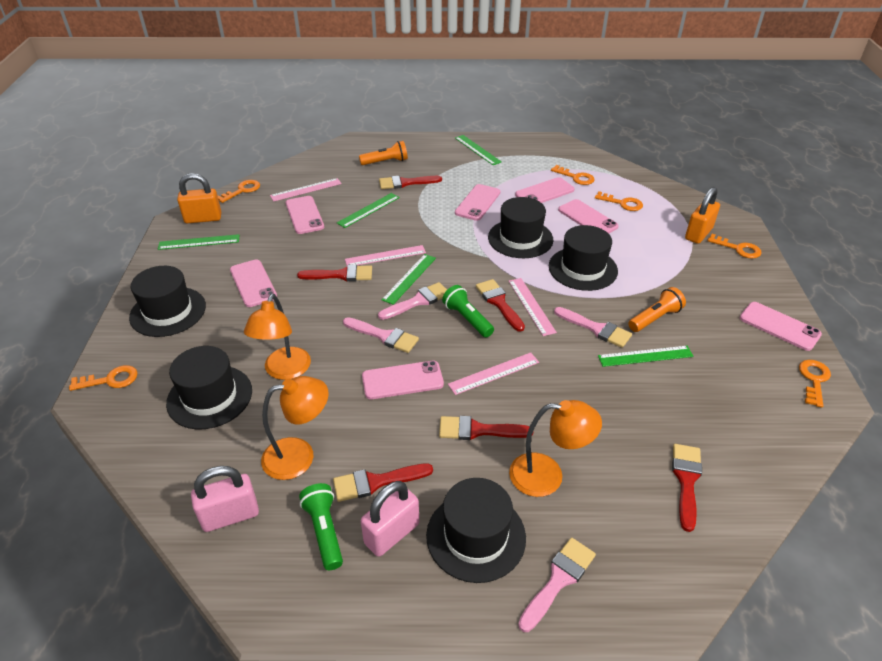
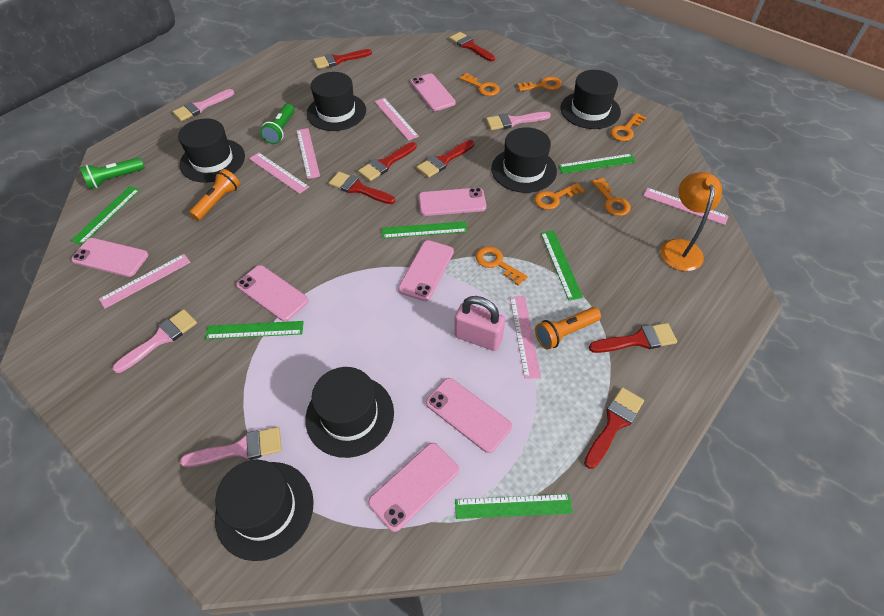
black hat: 5 -> 6
green ruler: 5 -> 6
orange lamp: 3 -> 1
orange padlock: 2 -> 0
pink padlock: 2 -> 1
pink ruler: 4 -> 6
red brush: 6 -> 7

